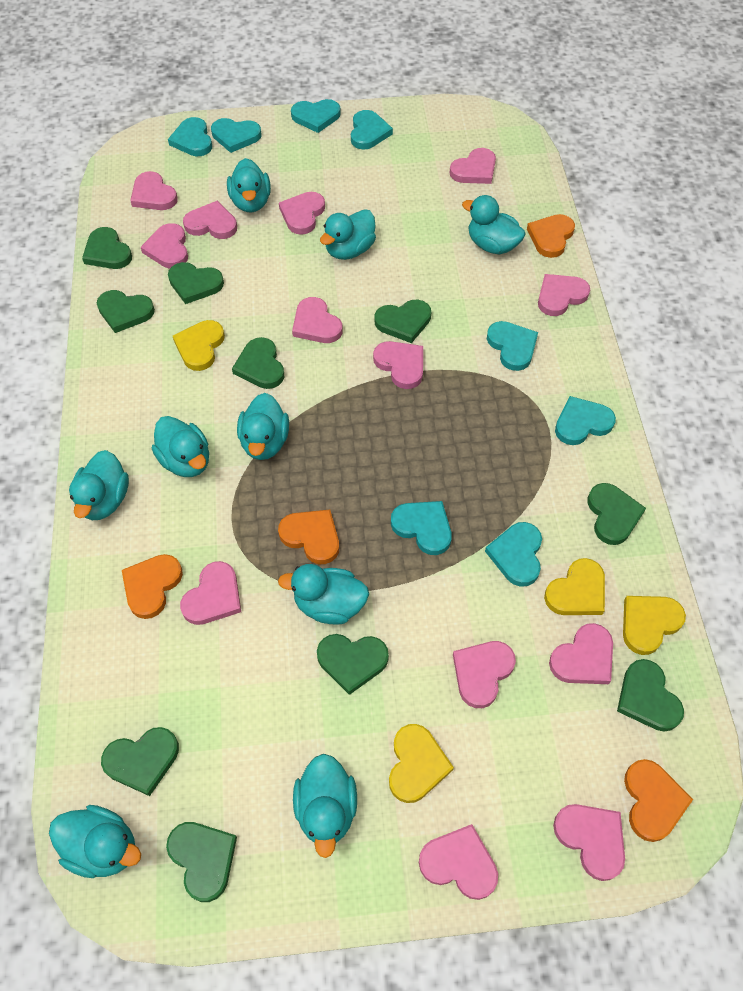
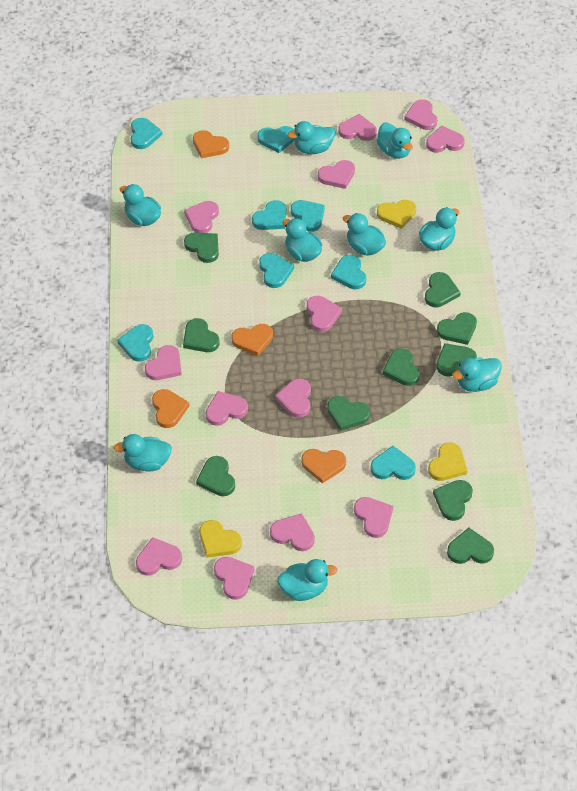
yellow heart: 4 -> 3

